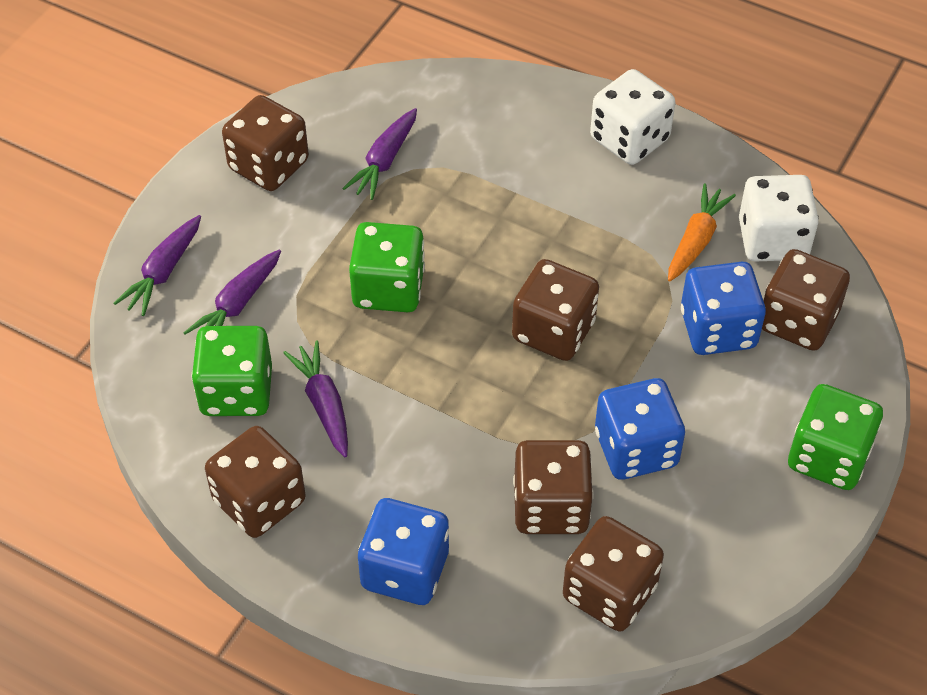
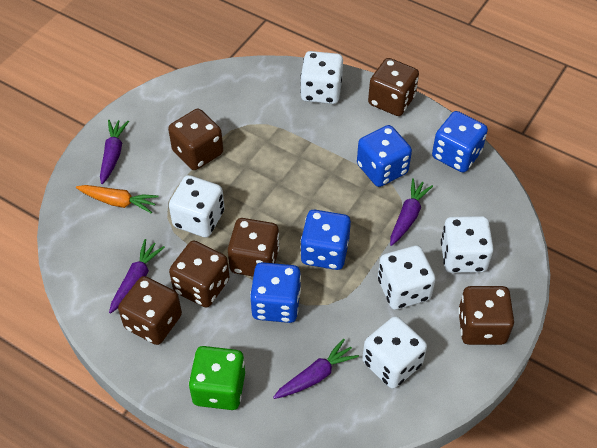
blue dice: 3 -> 4
green dice: 3 -> 1
white dice: 2 -> 5

